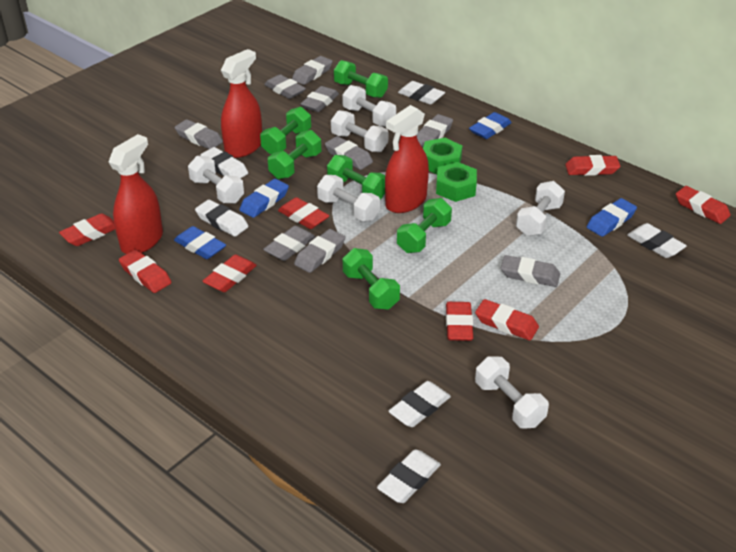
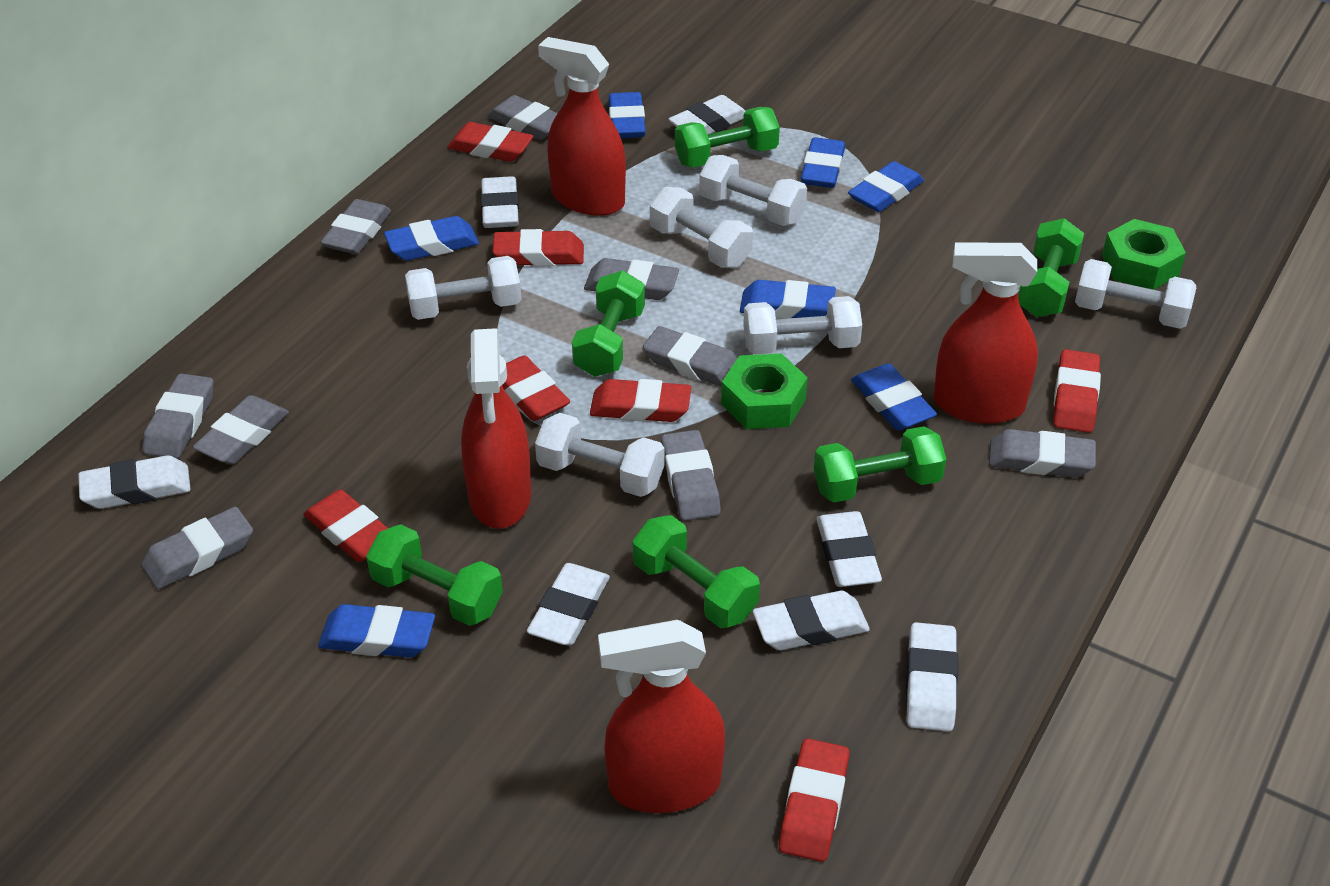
blue eraser: 4 -> 7
red eraser: 8 -> 7
red spray bottle: 3 -> 4
white eraser: 6 -> 7

